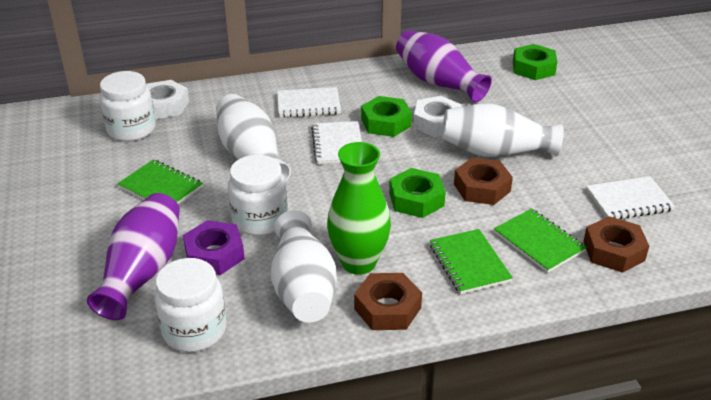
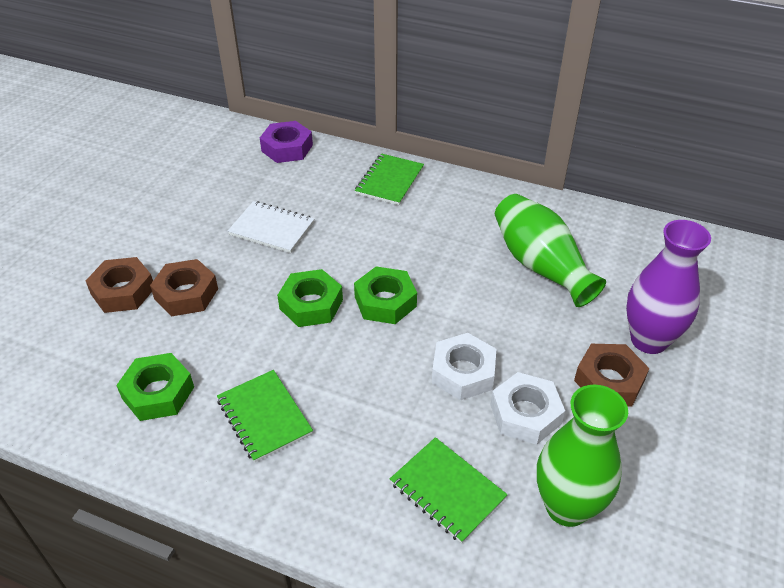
green vase: 1 -> 2
purple vase: 2 -> 1
white jar: 3 -> 0
white notebook: 3 -> 1
white vase: 3 -> 0

